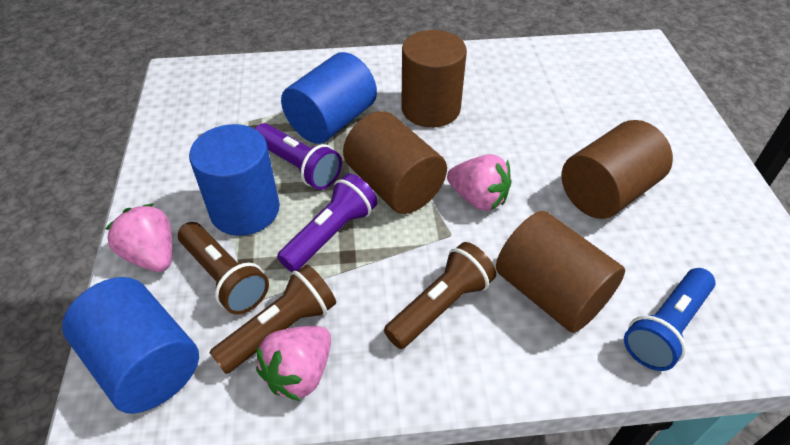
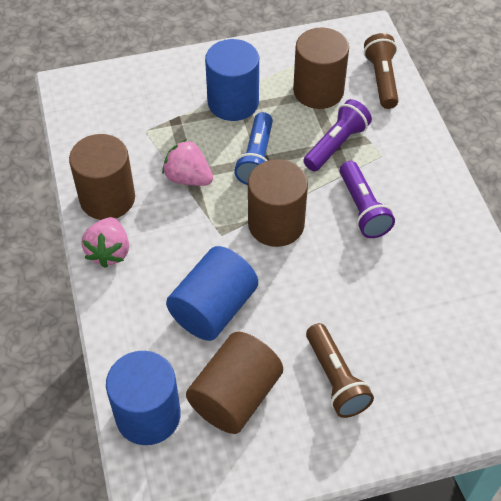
brown flashlight: 3 -> 2
pink strawberry: 3 -> 2

